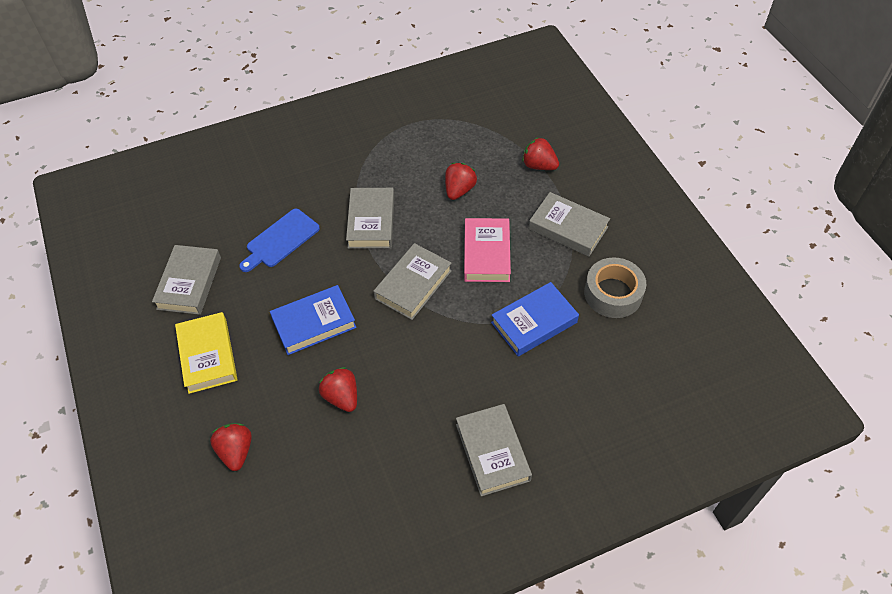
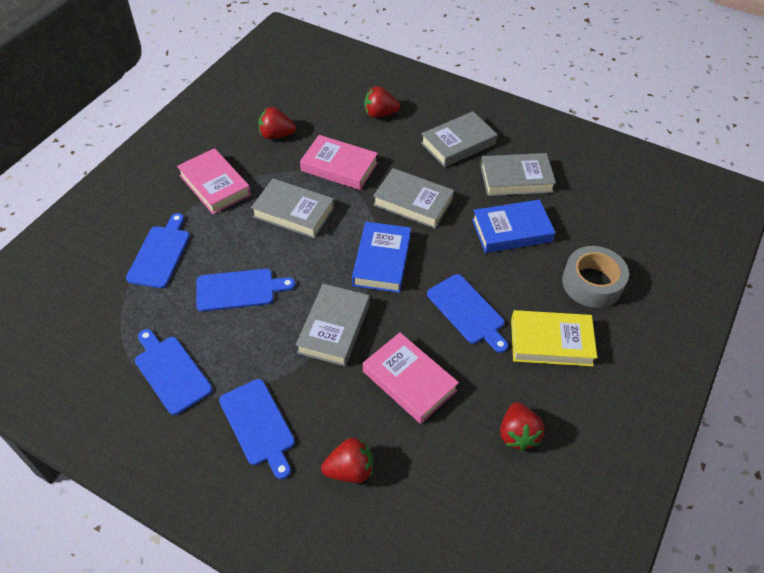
blue cutting board: 1 -> 5
pink book: 1 -> 3

